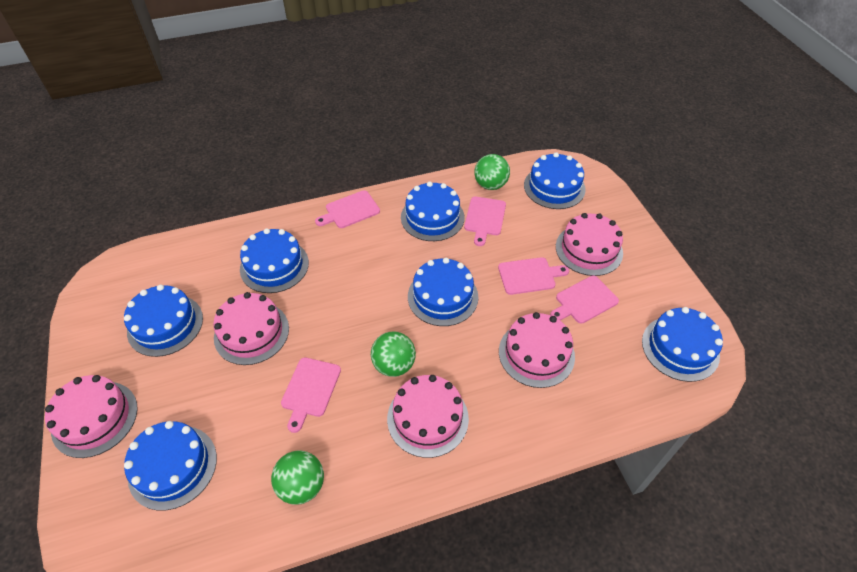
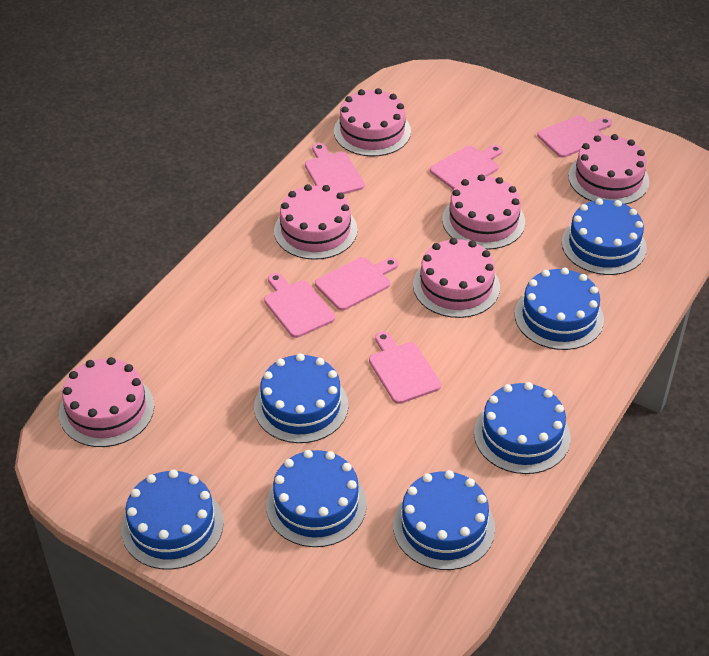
green ball: 3 -> 0
pink cake: 5 -> 6
pink cutting board: 5 -> 6

